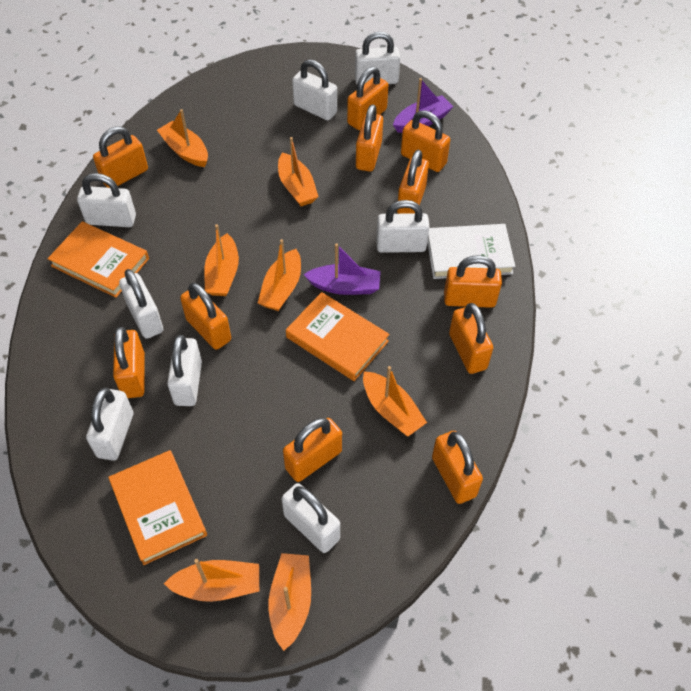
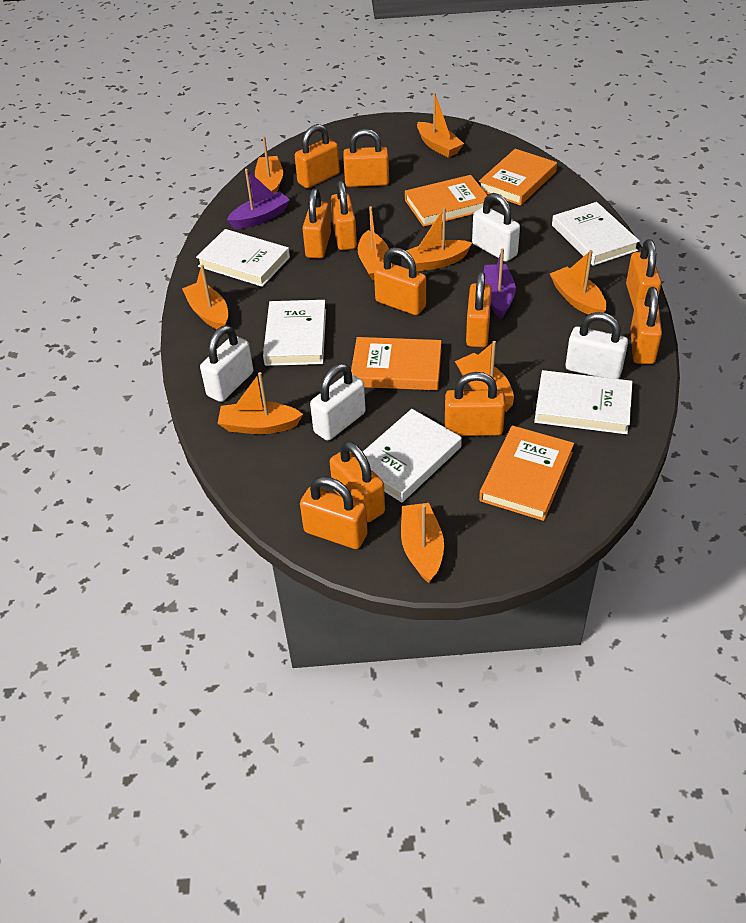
orange boat: 7 -> 9
orange book: 3 -> 4
white book: 1 -> 5
white padlock: 8 -> 4

